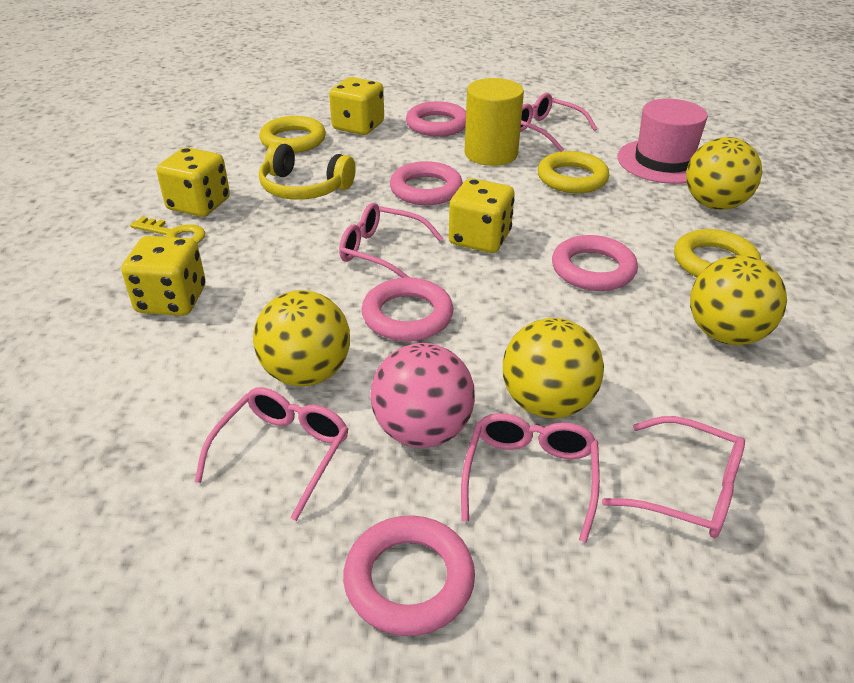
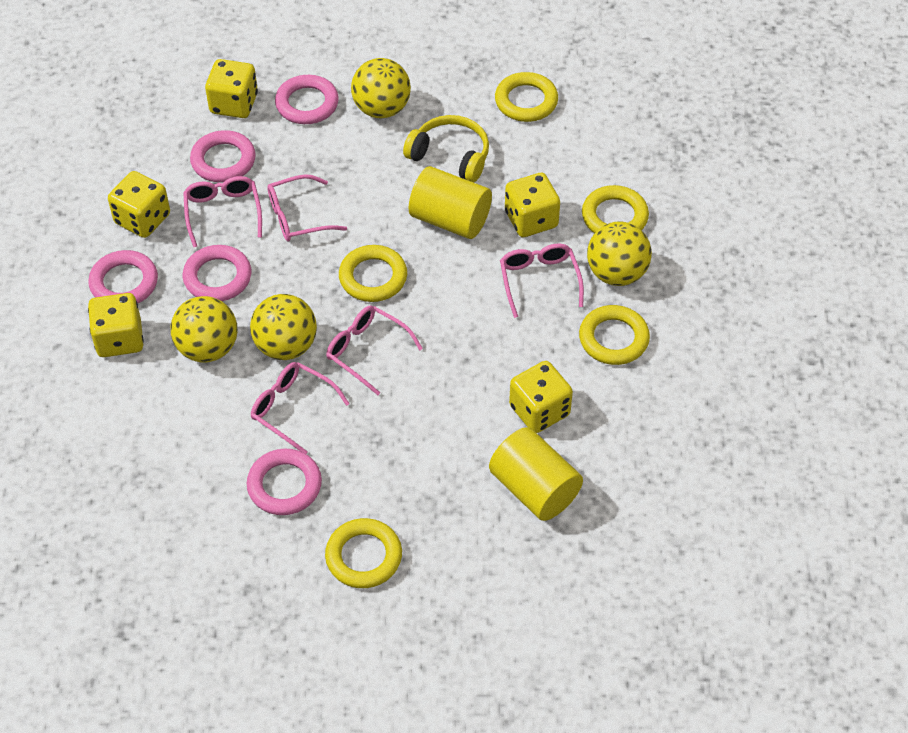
pink ball: 1 -> 0
pink hat: 1 -> 0
yellow cylinder: 1 -> 2
yellow dice: 4 -> 5
yellow key: 1 -> 0
yellow ring: 3 -> 5

